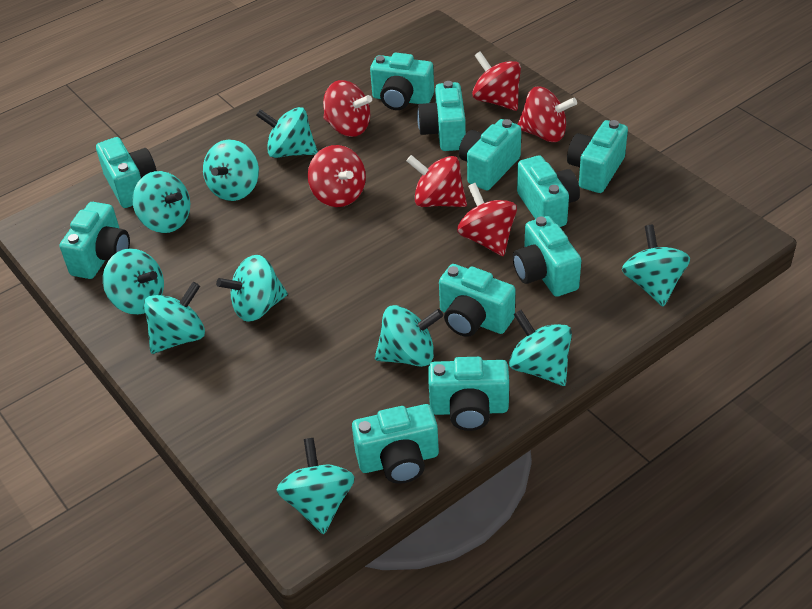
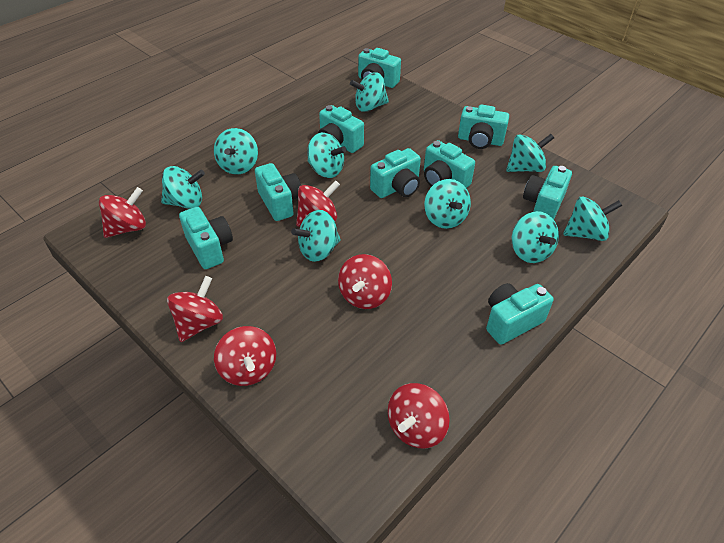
turquoise camera: 11 -> 9
turquoise spinning top: 10 -> 9

